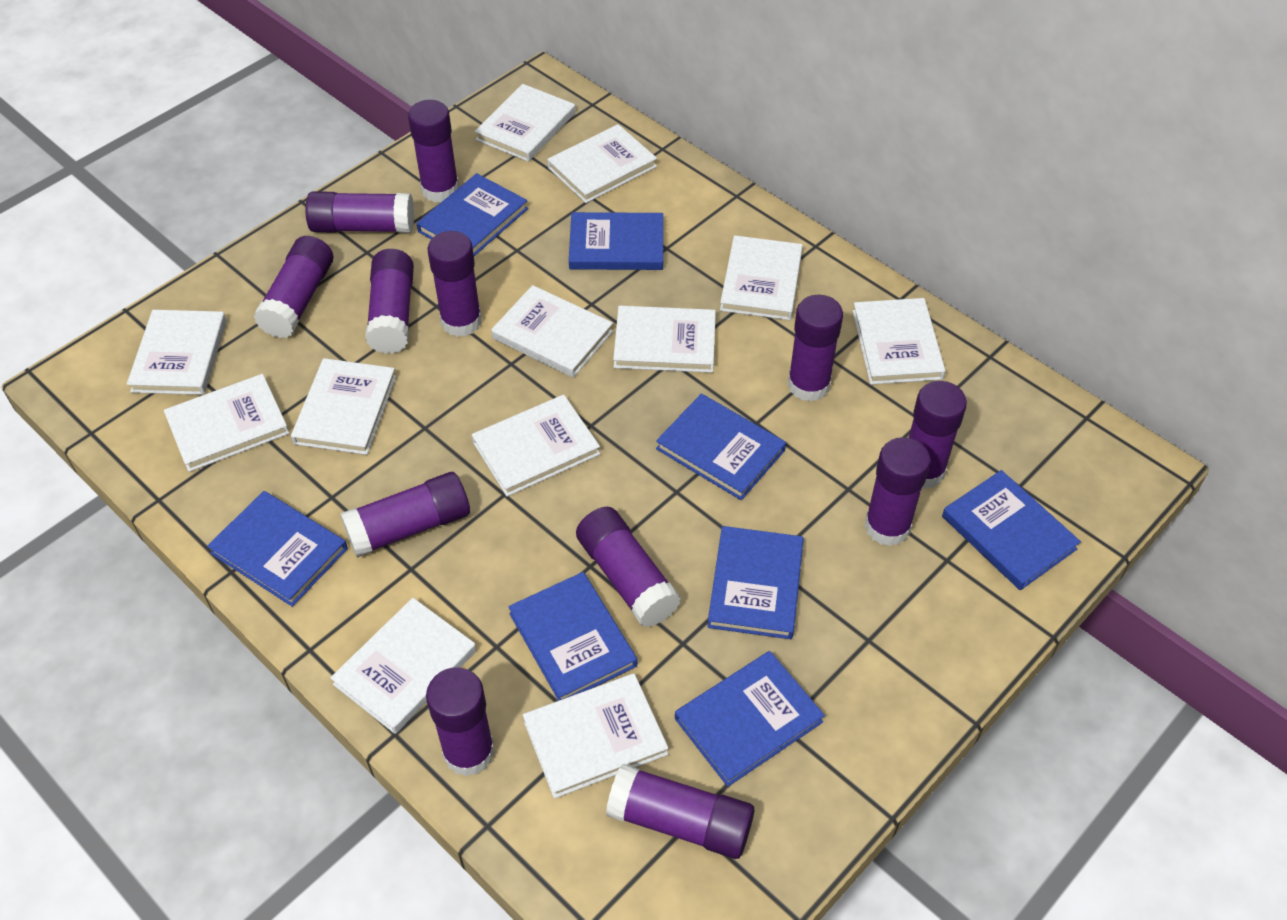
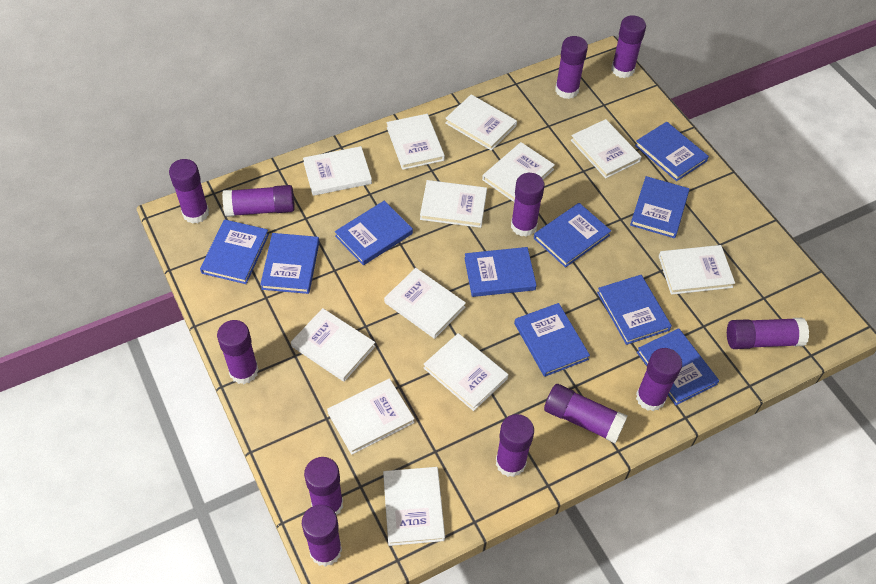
blue book: 8 -> 10

